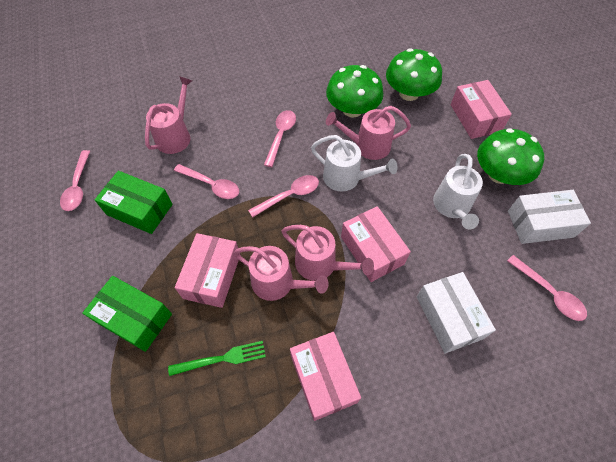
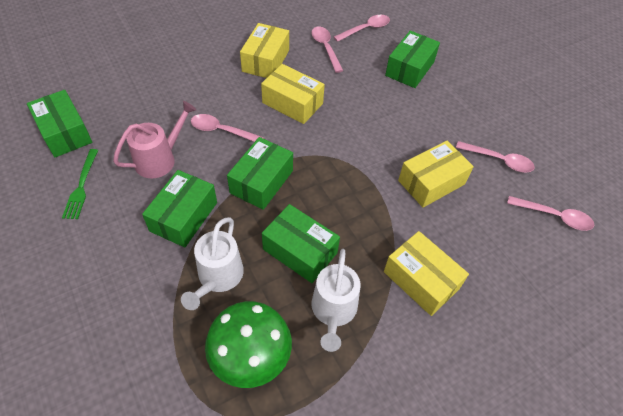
green box: 2 -> 5
green mushroom: 3 -> 1
pink box: 4 -> 0
pink watering can: 4 -> 1
white box: 2 -> 0
yellow box: 0 -> 4

